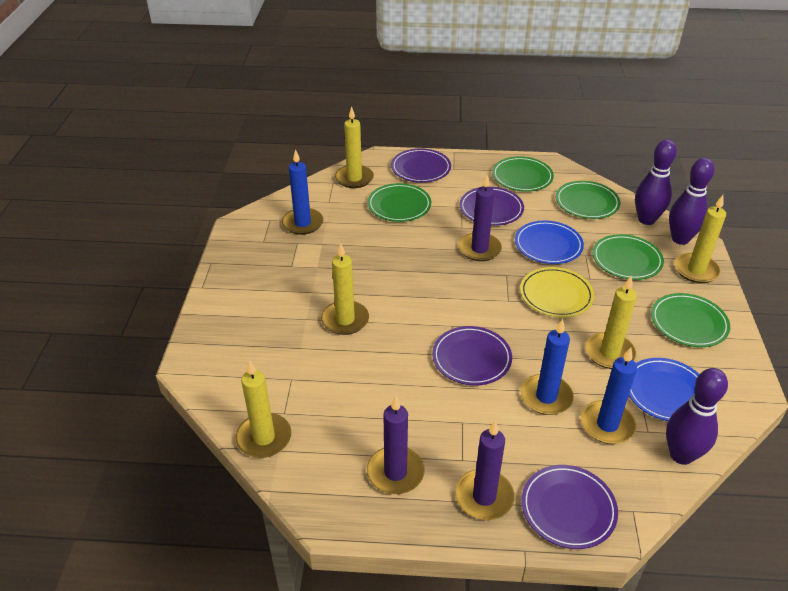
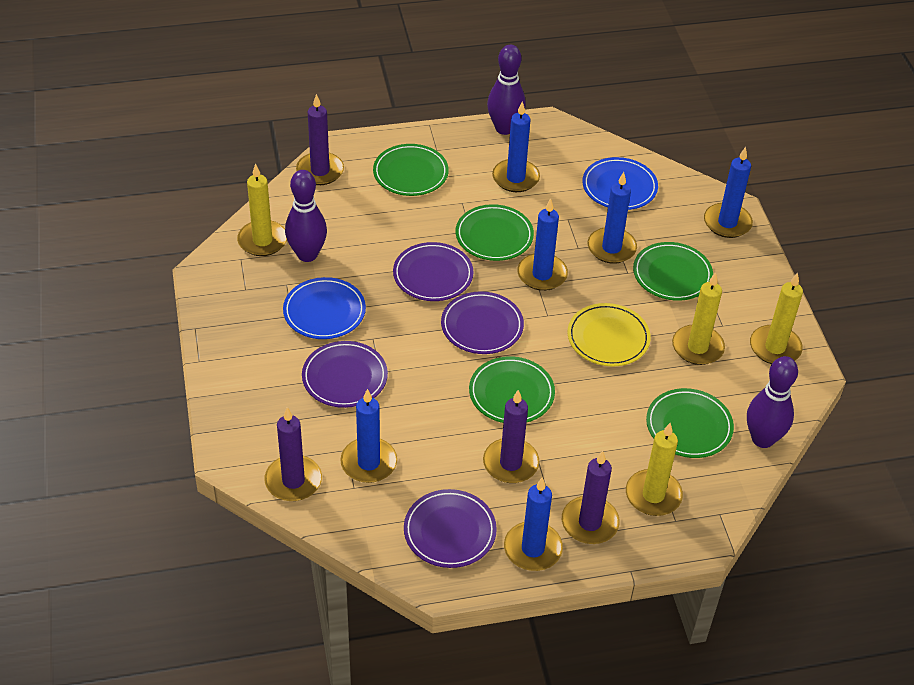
blue candle: 3 -> 6
purple candle: 3 -> 4
yellow candle: 5 -> 4

